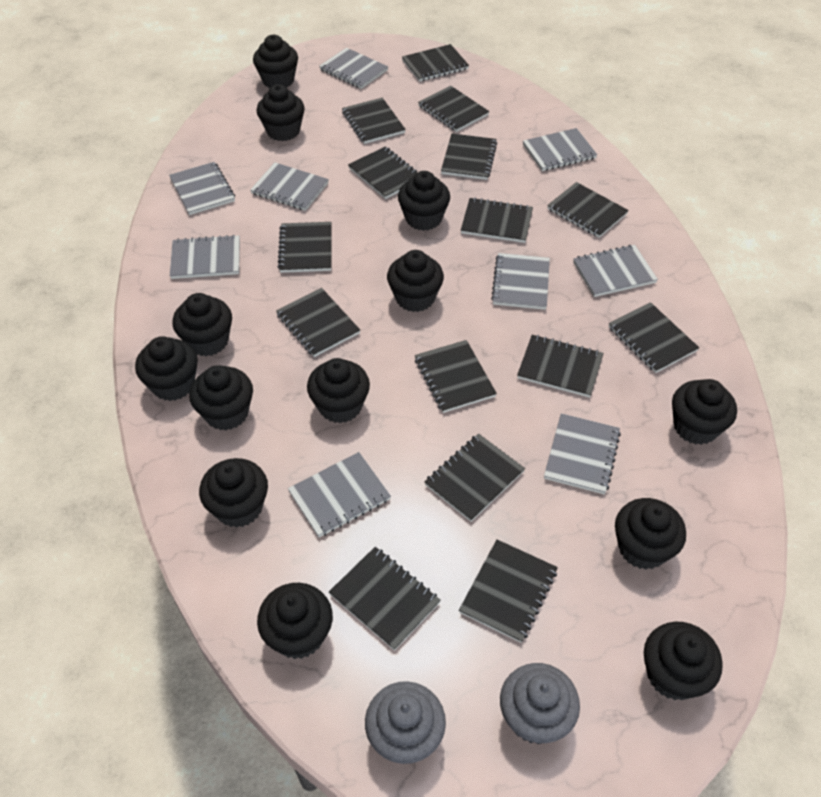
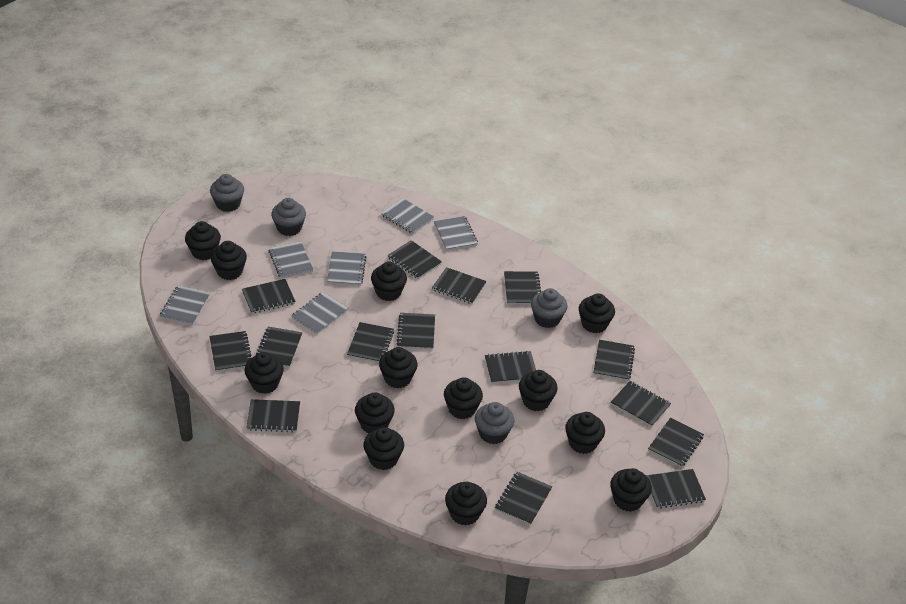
grey cupcake: 2 -> 4
grey notebook: 9 -> 6

